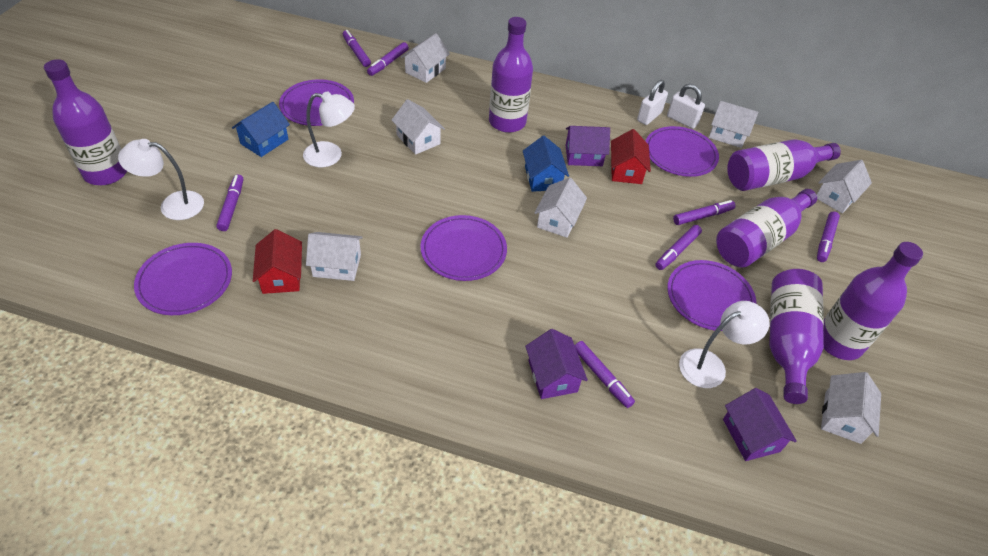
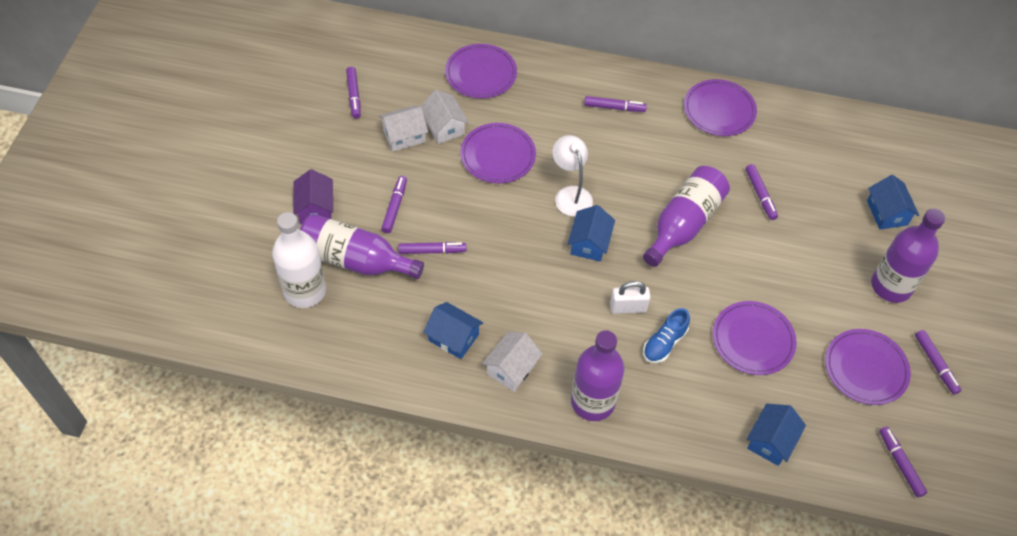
blue house: 2 -> 4
blue shoe: 0 -> 1
purple bottle: 6 -> 4
purple house: 3 -> 1
red house: 2 -> 0
white bottle: 0 -> 1
white house: 7 -> 3
white lamp: 3 -> 1
white padlock: 2 -> 1

